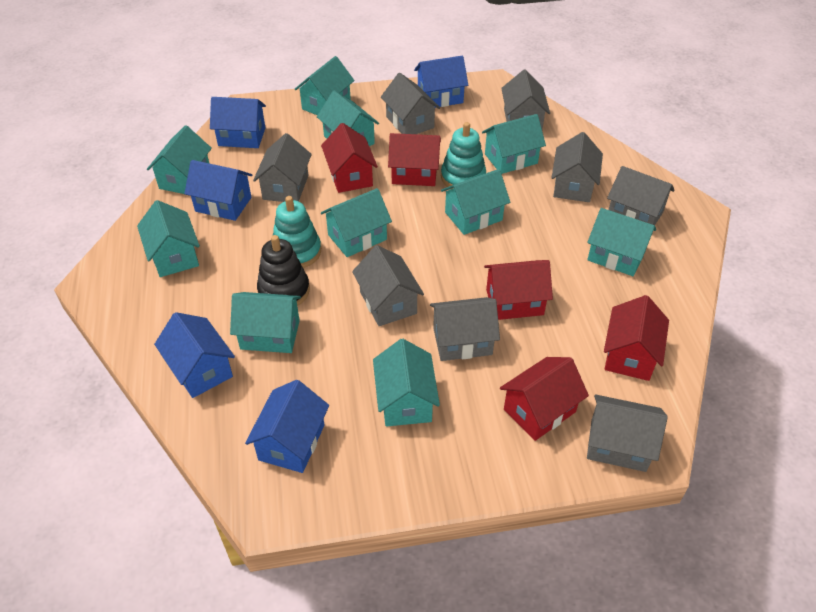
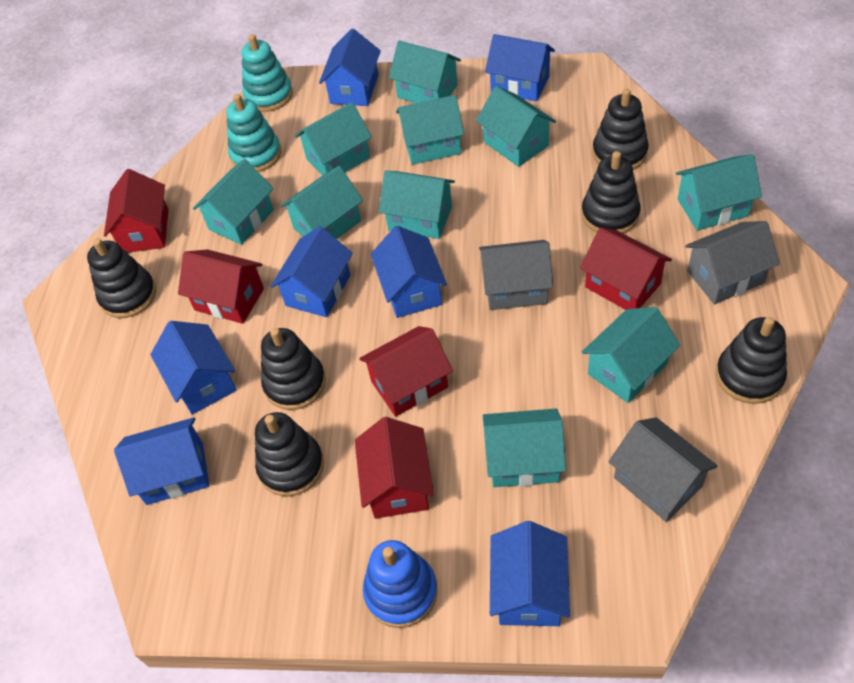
black stacking toy: 1 -> 6
blue house: 5 -> 7
blue stacking toy: 0 -> 1
grey house: 8 -> 3

